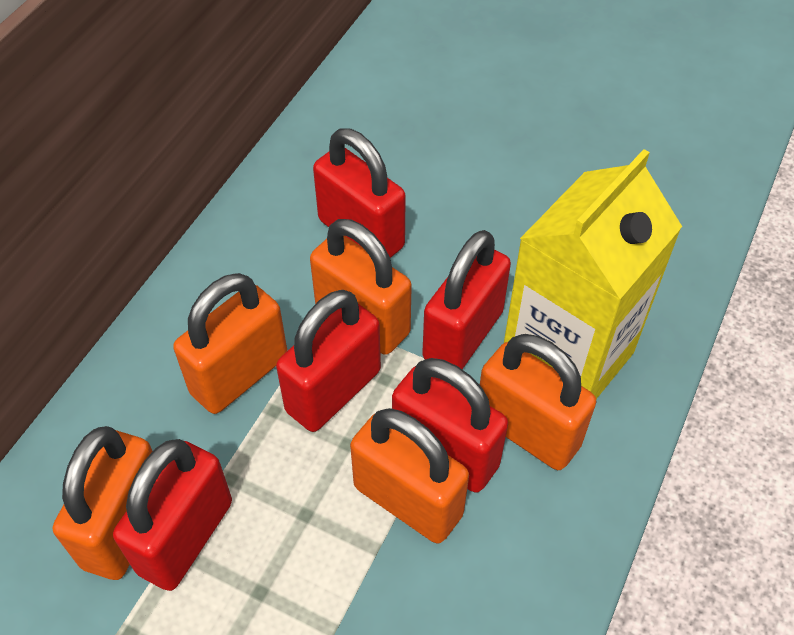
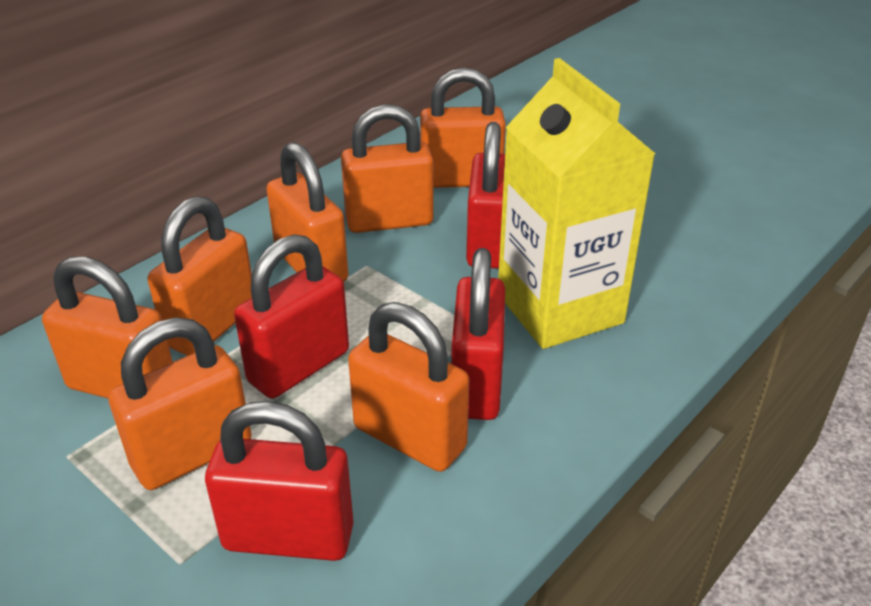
orange padlock: 5 -> 7
red padlock: 5 -> 4

